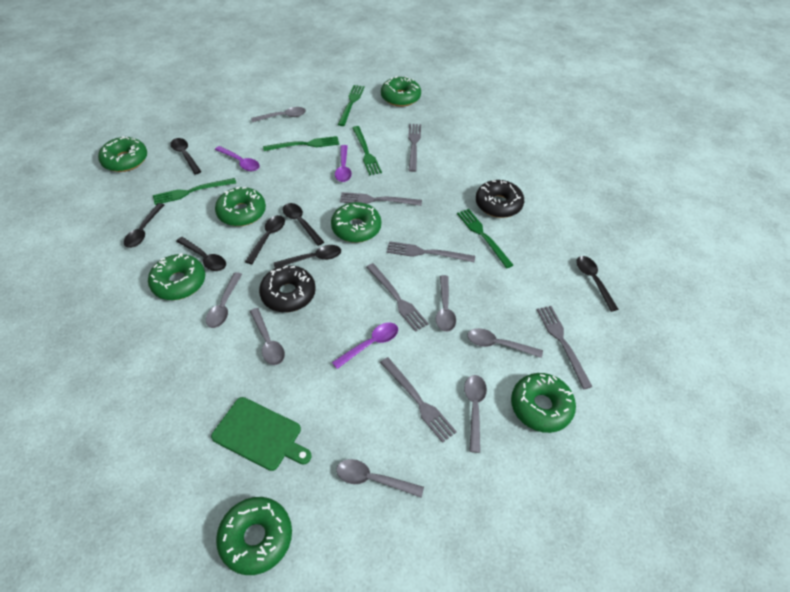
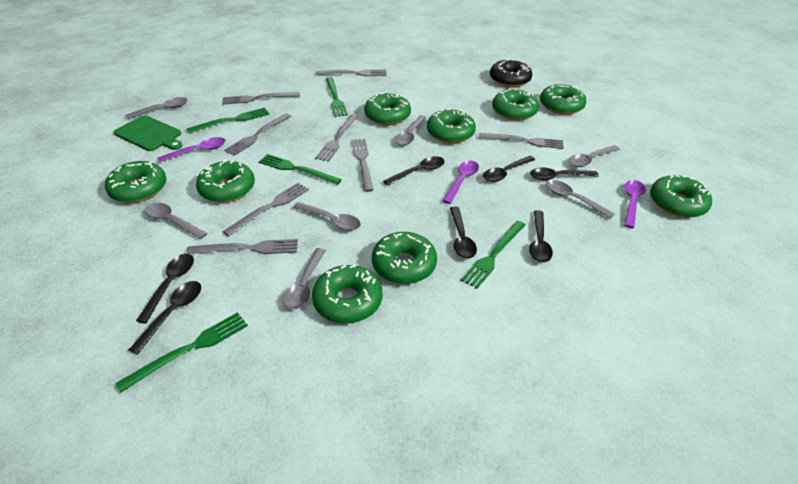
black donut: 2 -> 1
green donut: 7 -> 9
grey fork: 6 -> 8

